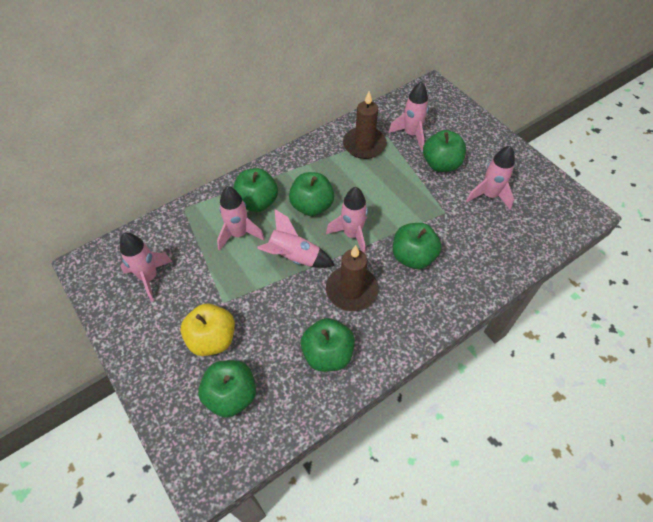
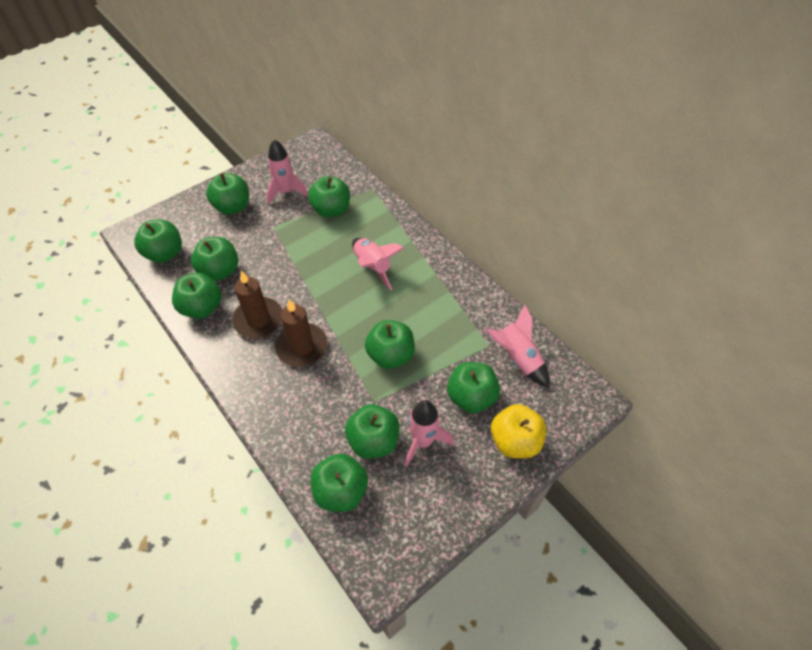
green apple: 6 -> 9
pink rocket: 6 -> 4

